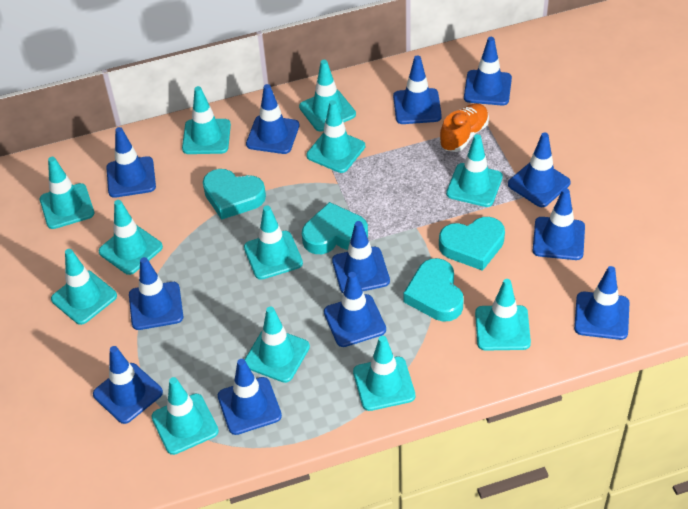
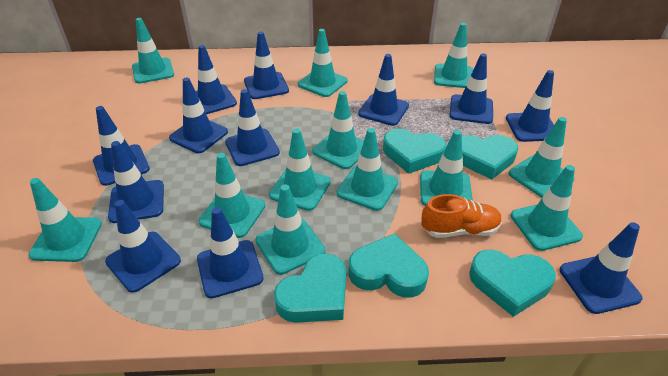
turquoise heart: 4 -> 5

